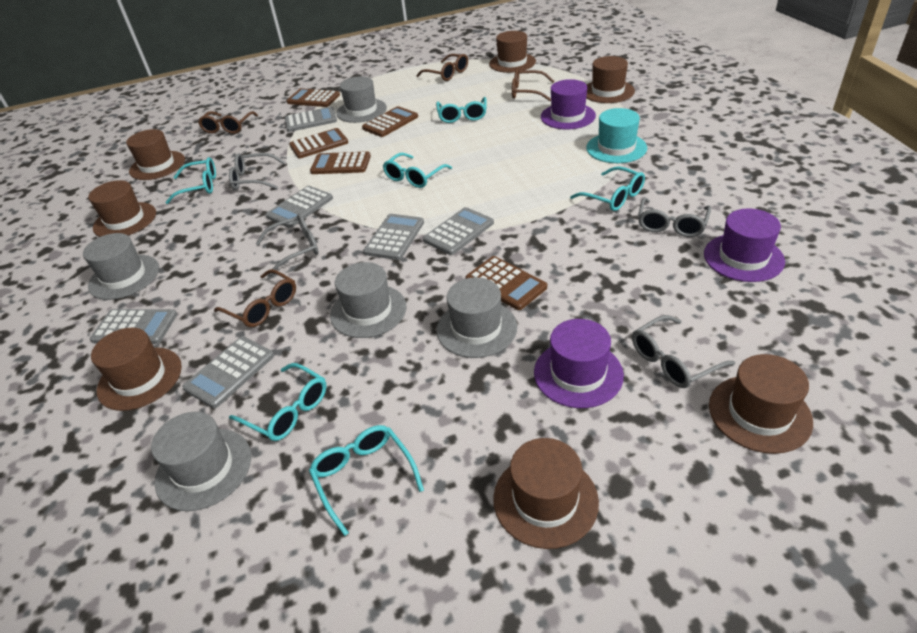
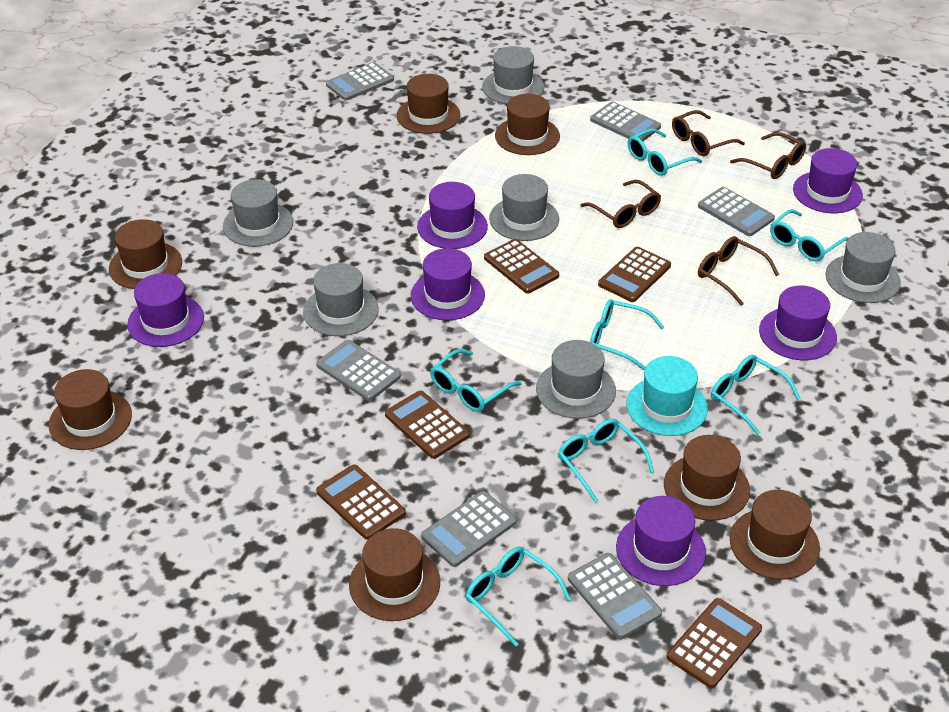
grey glasses: 4 -> 0
grey hat: 5 -> 6
purple hat: 3 -> 6
turquoise glasses: 6 -> 7

